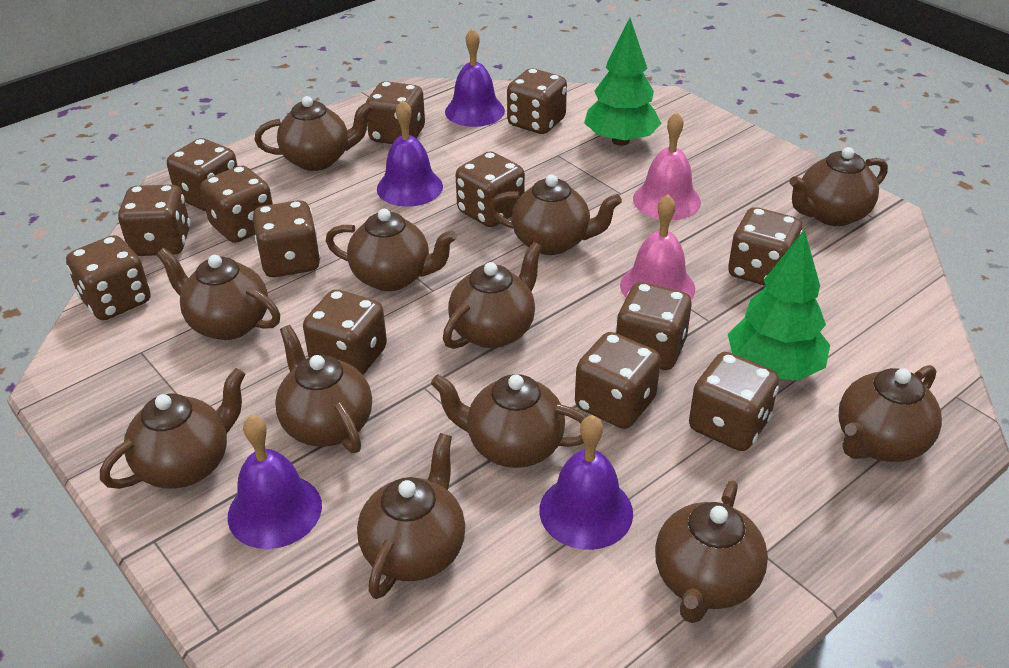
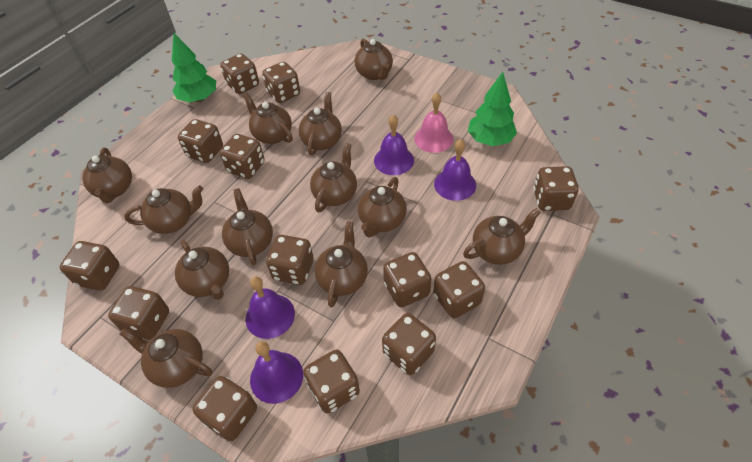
pink bell: 2 -> 1

